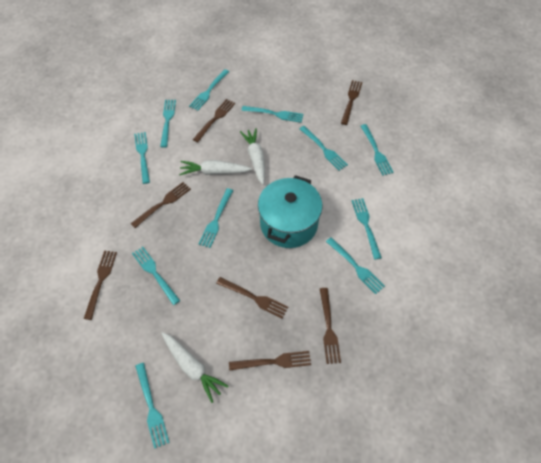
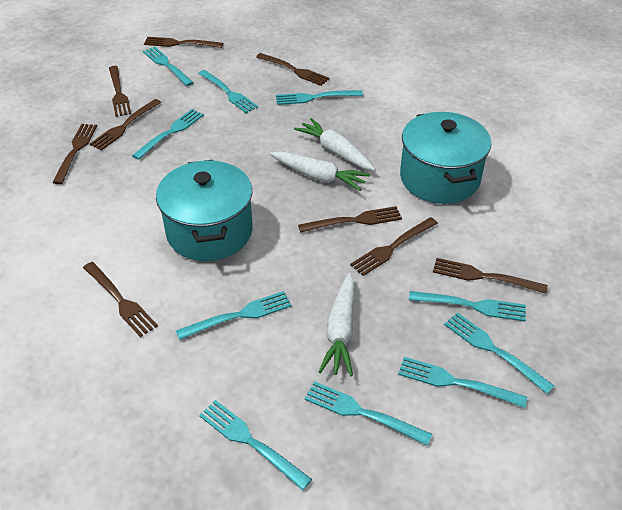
brown fork: 7 -> 9
turquoise fork: 11 -> 10
turquoise pot: 1 -> 2

